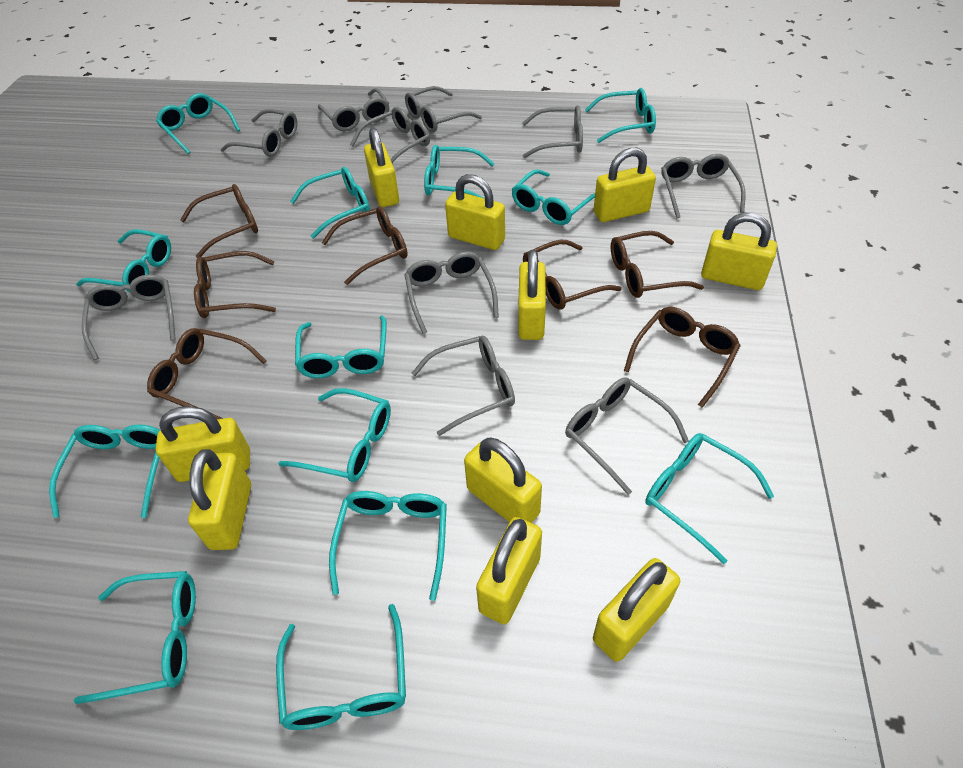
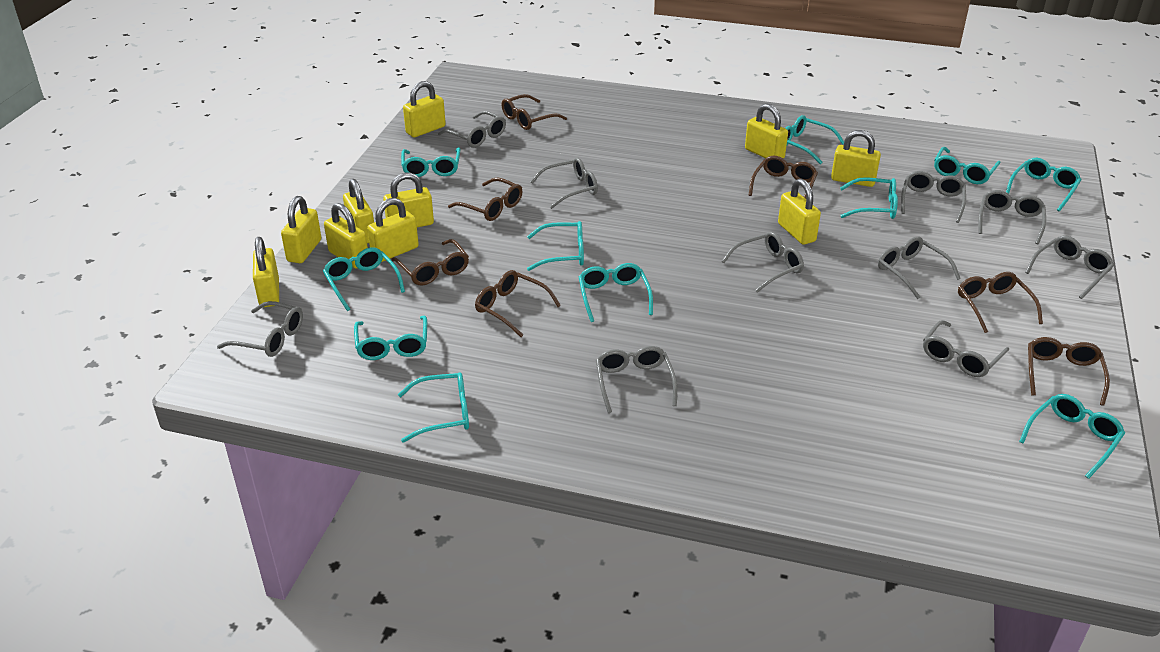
turquoise glasses: 13 -> 11

